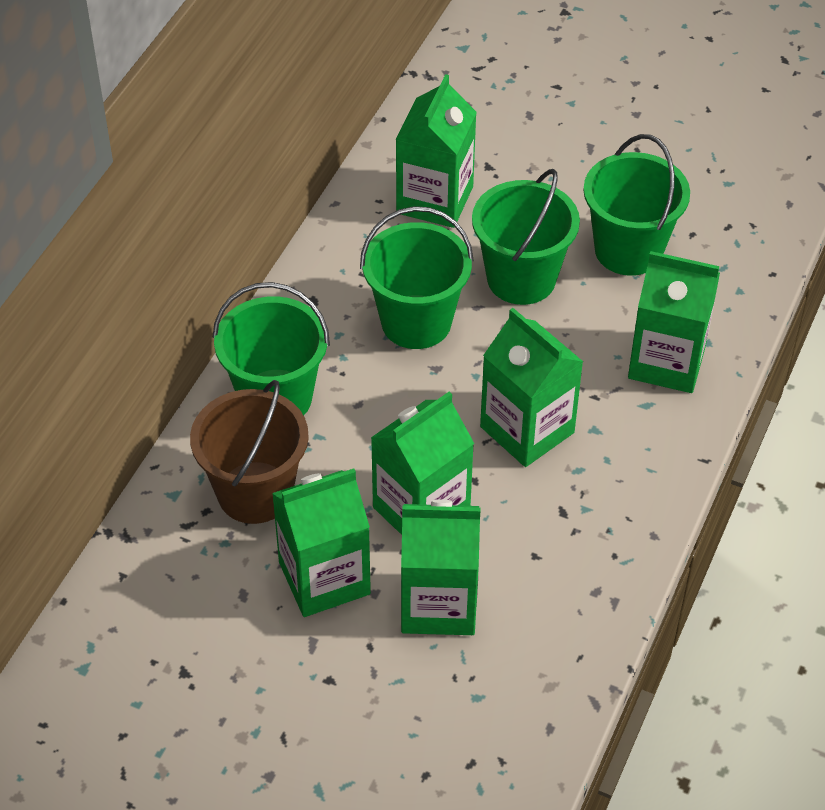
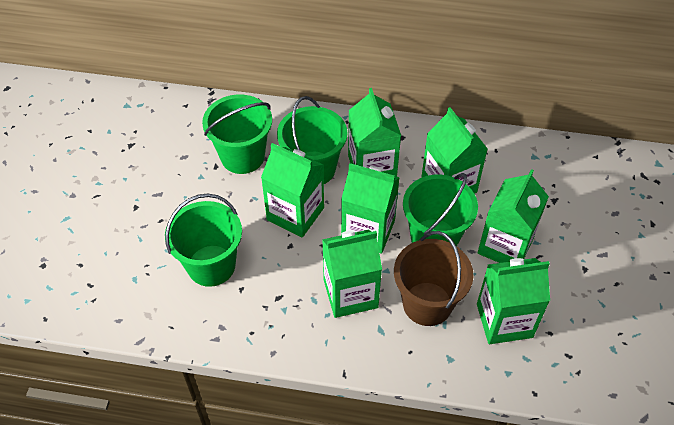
green carton: 6 -> 7

